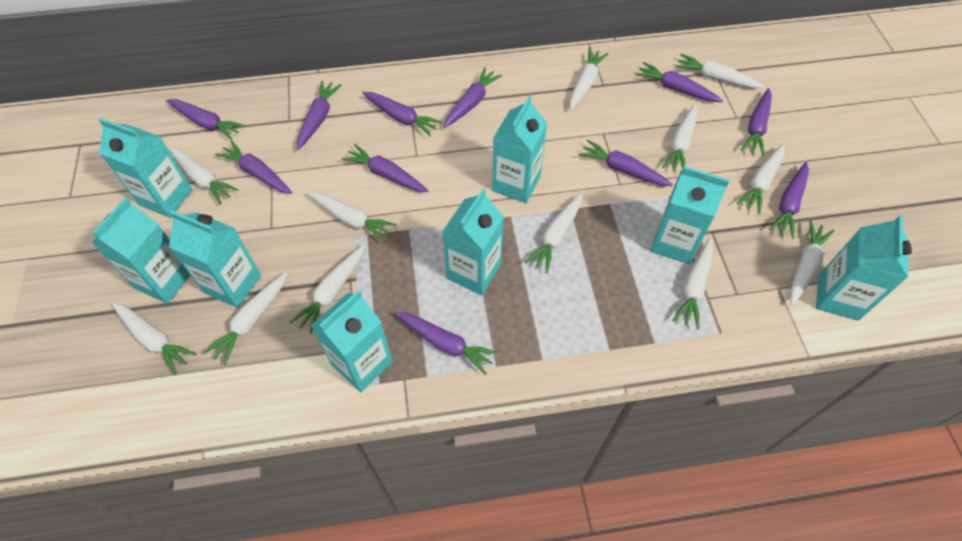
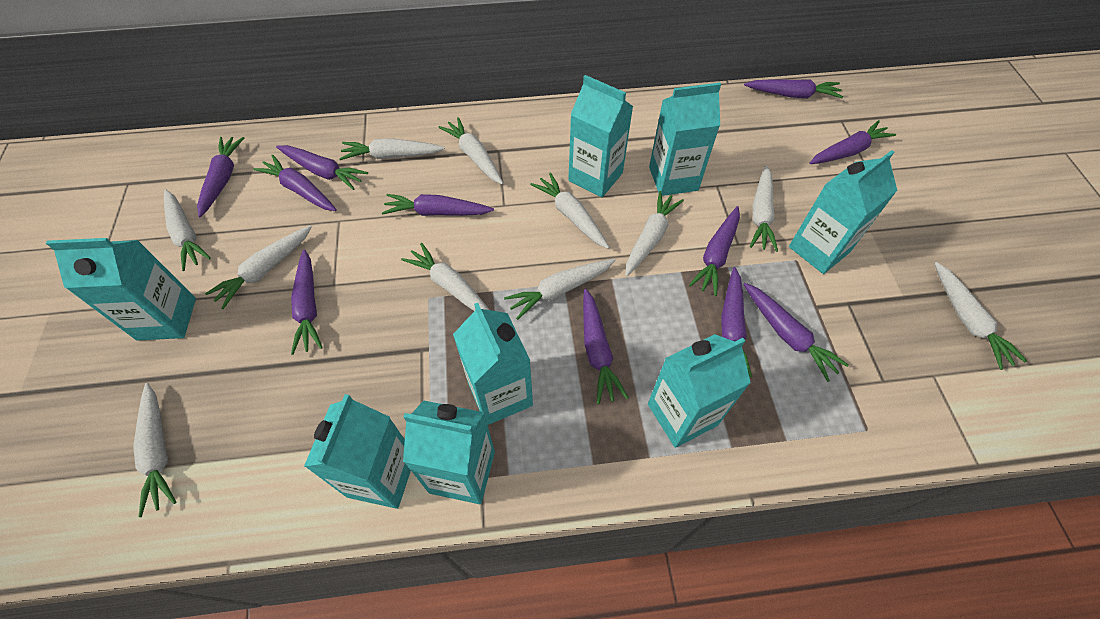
white carrot: 12 -> 11

